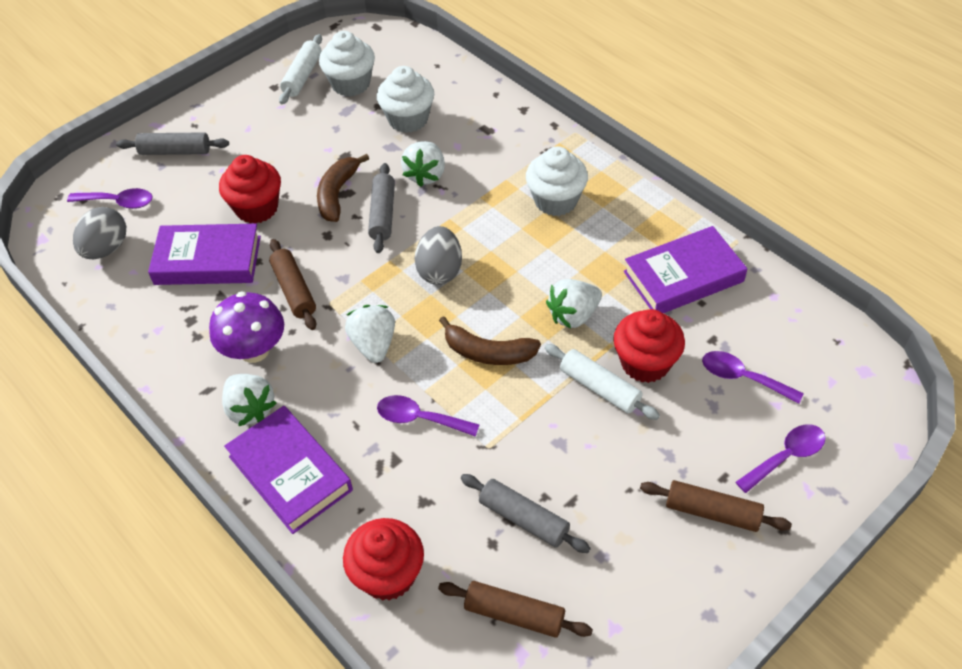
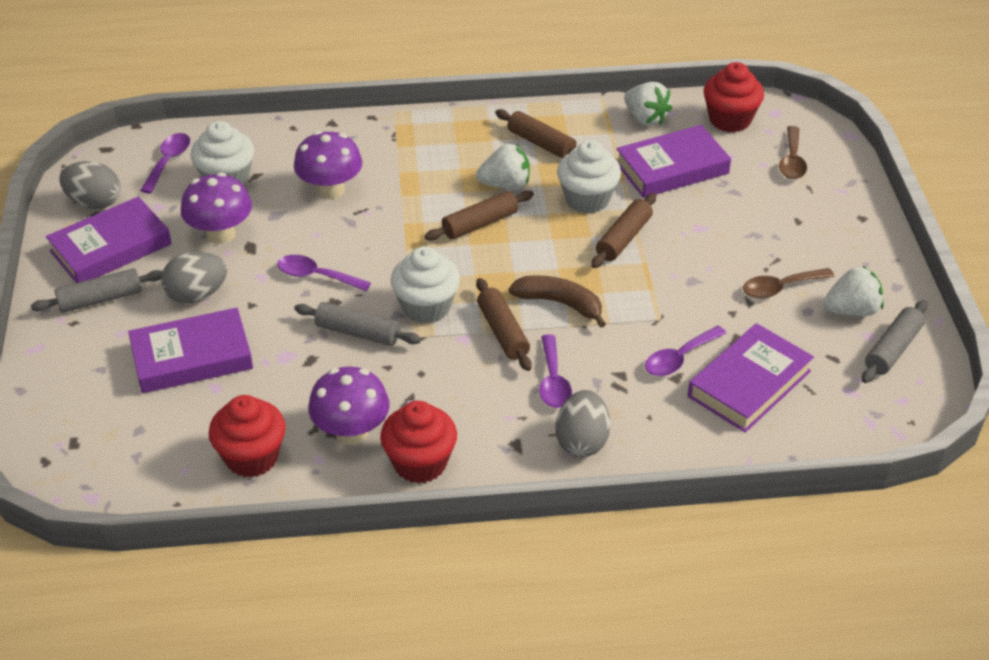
brown banana: 2 -> 1
brown rolling pin: 3 -> 4
brown spoon: 0 -> 2
grey egg: 2 -> 3
purple book: 3 -> 4
purple mushroom: 1 -> 3
white rolling pin: 2 -> 0
white strawberry: 4 -> 3

